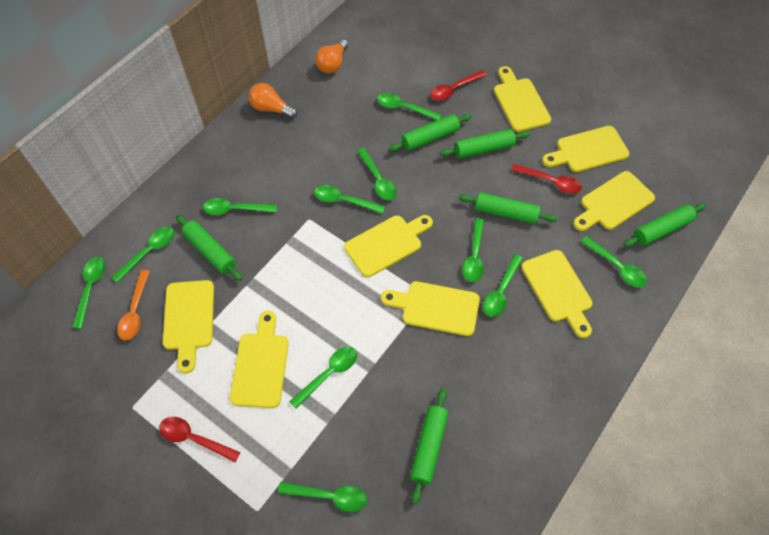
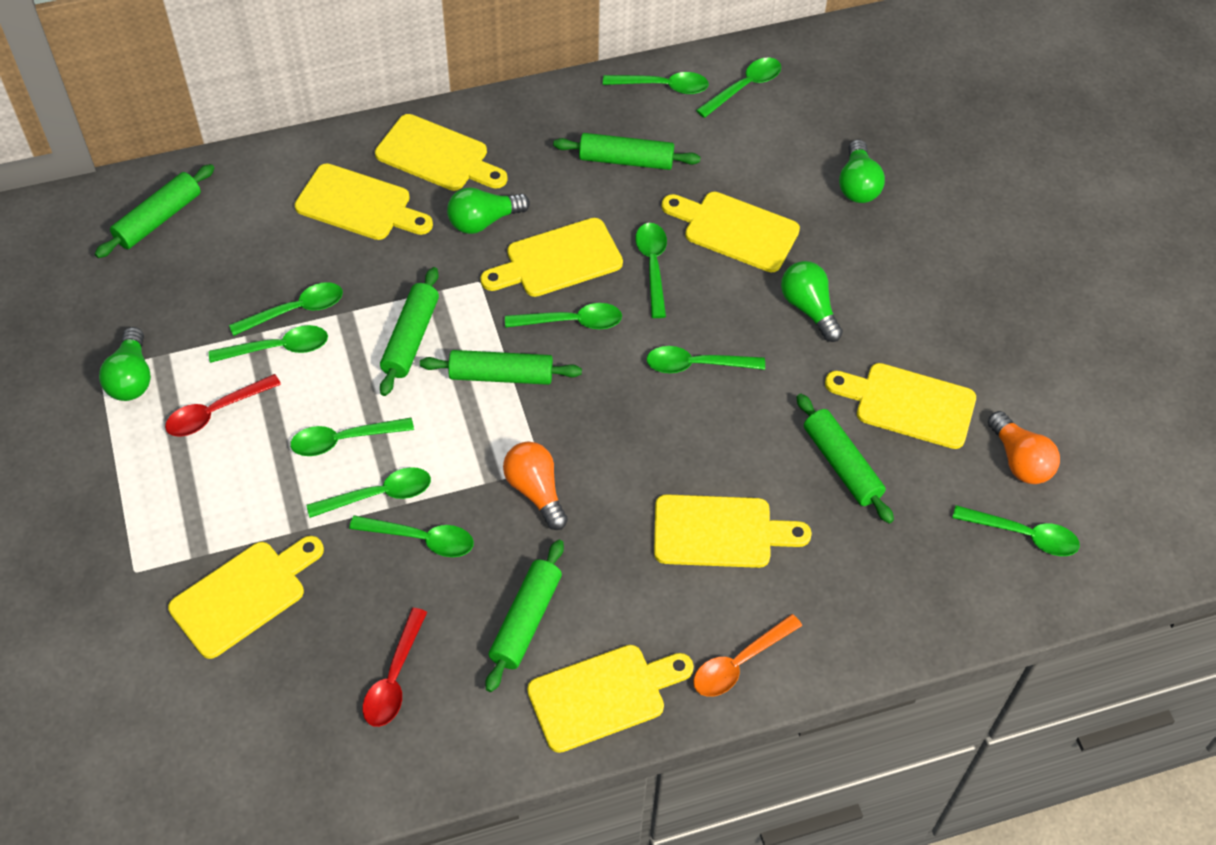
green light bulb: 0 -> 4
red spoon: 3 -> 2

